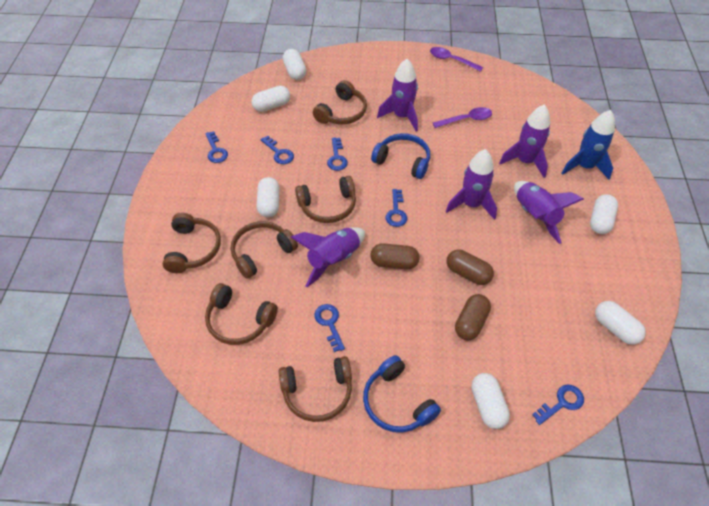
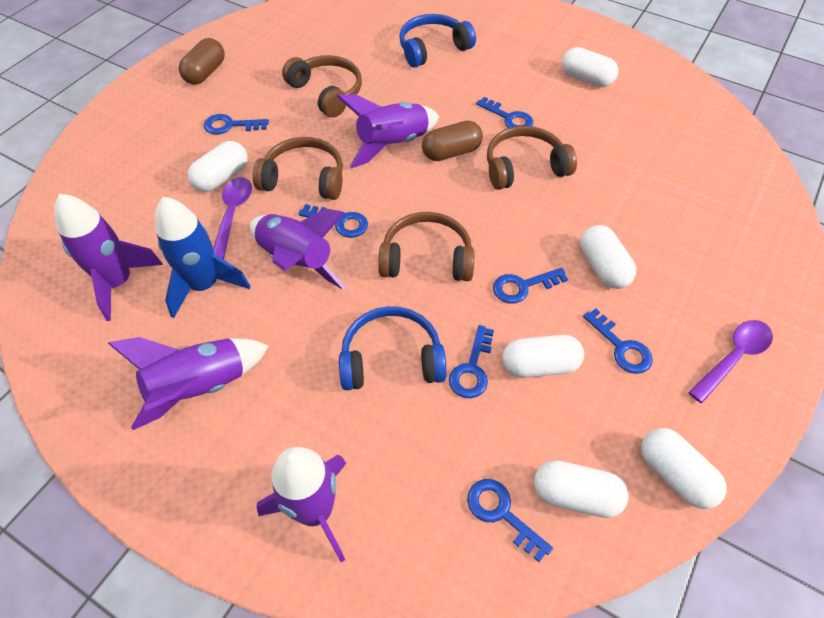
blue key: 6 -> 7
brown capsule: 3 -> 2
brown headphones: 6 -> 4

